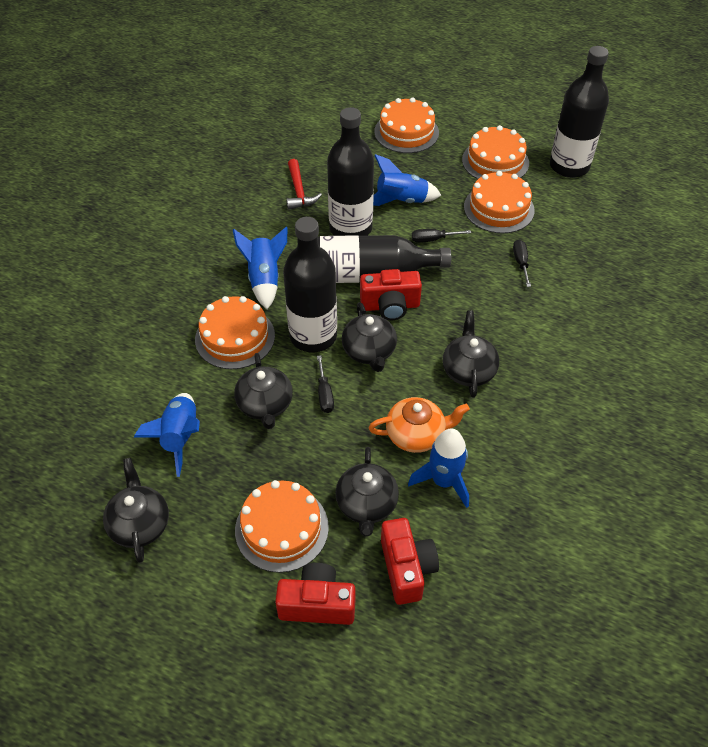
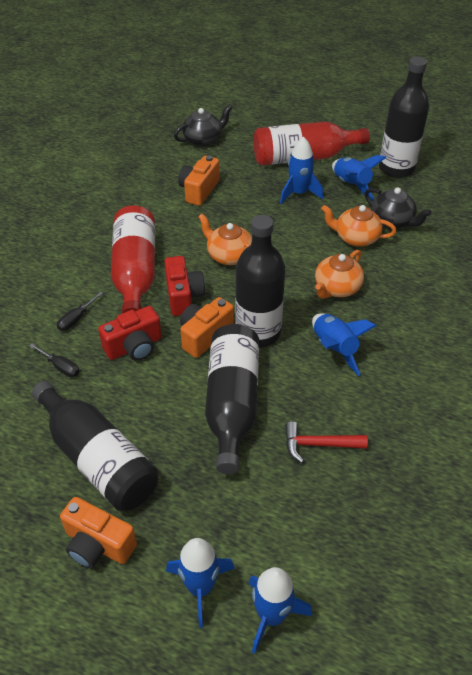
black screwdriver: 3 -> 2
black teapot: 5 -> 2
blue rocket: 4 -> 5
orange cake: 5 -> 0
orange camera: 0 -> 3
orange teapot: 1 -> 3
red bottle: 0 -> 2
red camera: 3 -> 2

